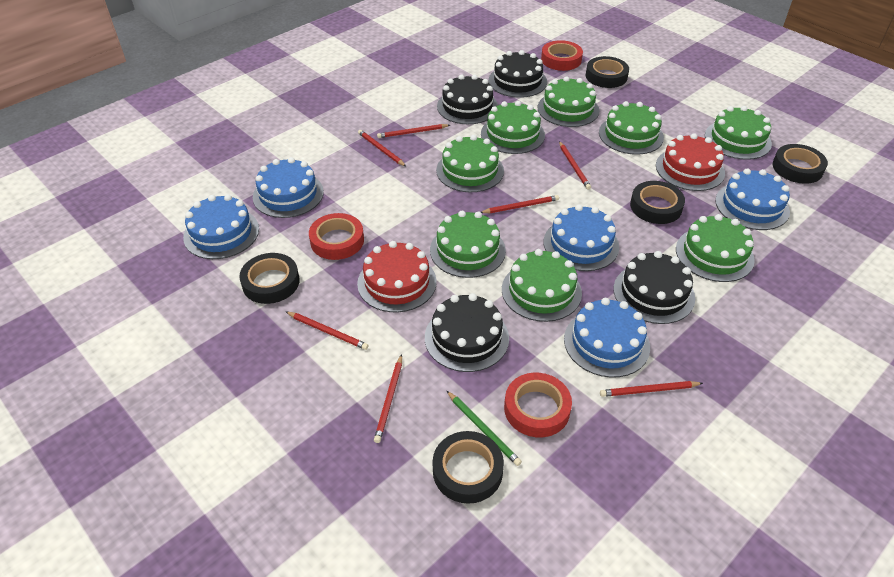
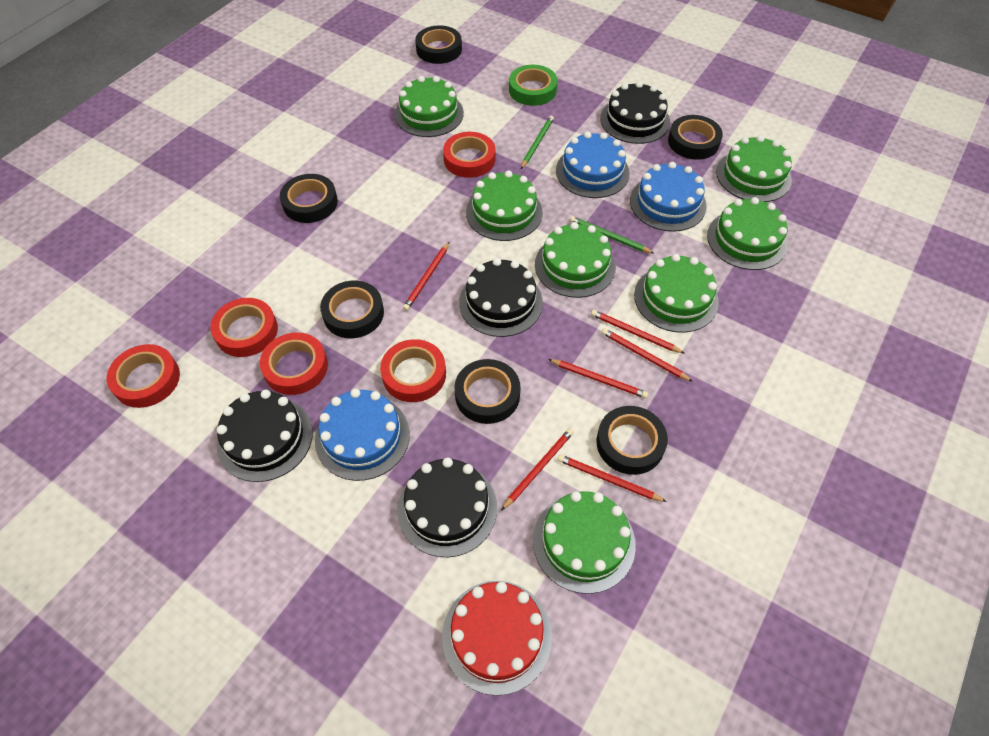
black tape: 5 -> 6
blue cake: 5 -> 3
green cake: 8 -> 7
green pencil: 1 -> 2
green tape: 0 -> 1
red cake: 2 -> 1
red pencil: 7 -> 6
red tape: 3 -> 5

